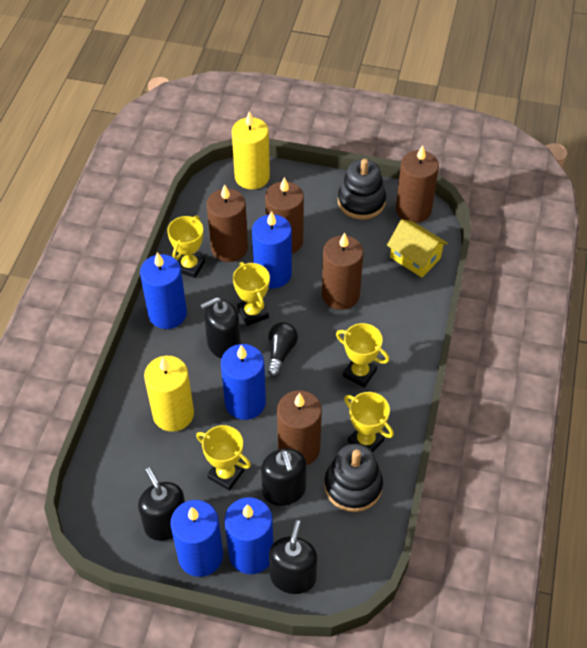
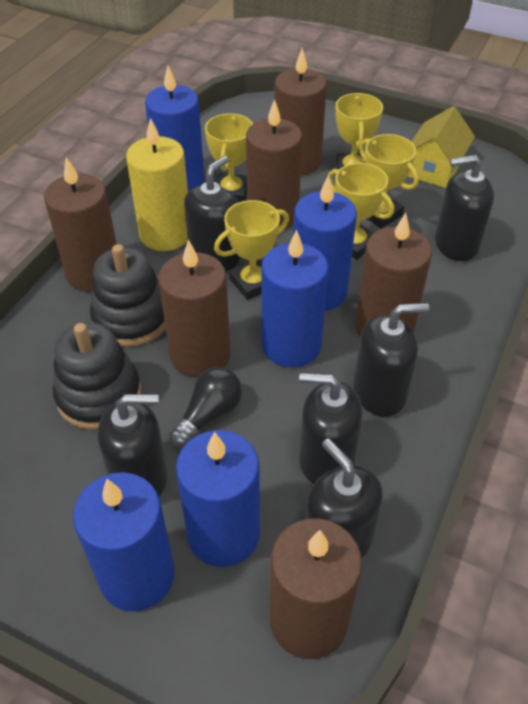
black soap dispenser: 4 -> 6
brown candle: 5 -> 6
yellow candle: 2 -> 1

